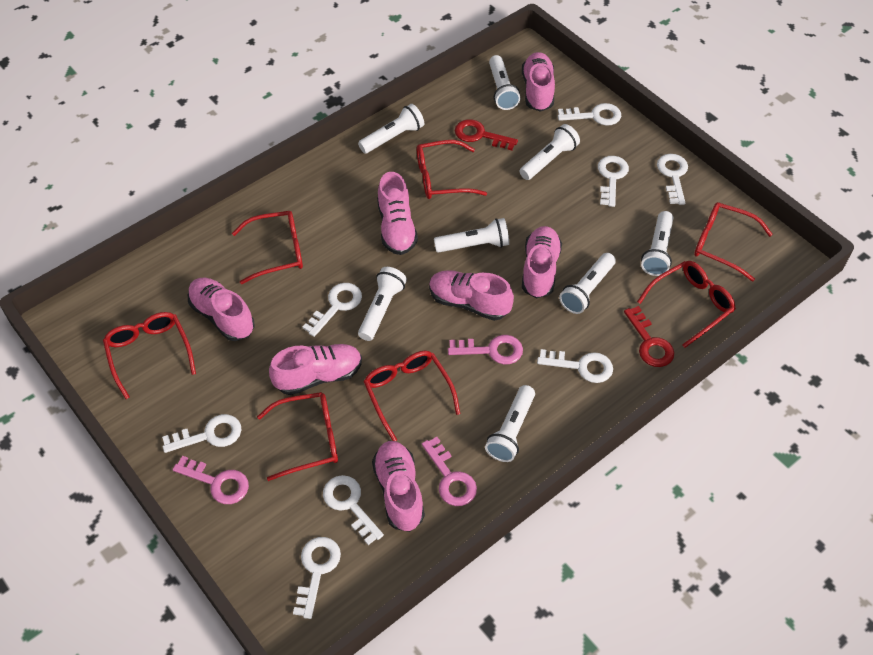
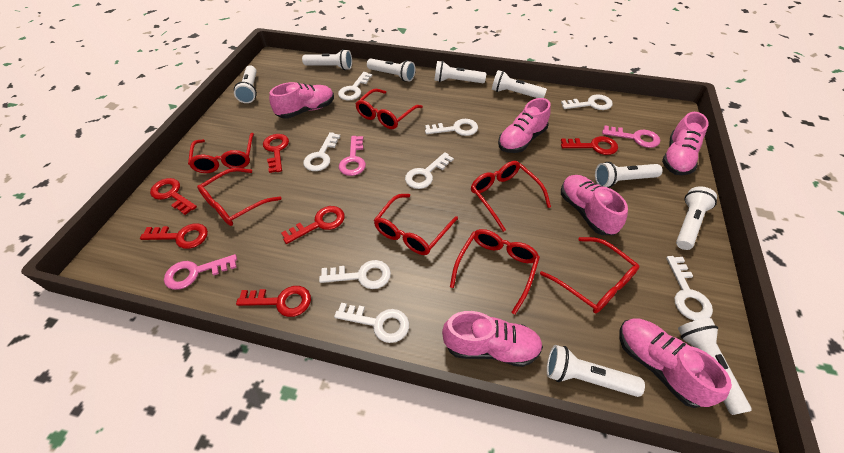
pink shoe: 7 -> 6
red key: 2 -> 6
white flashlight: 8 -> 9

